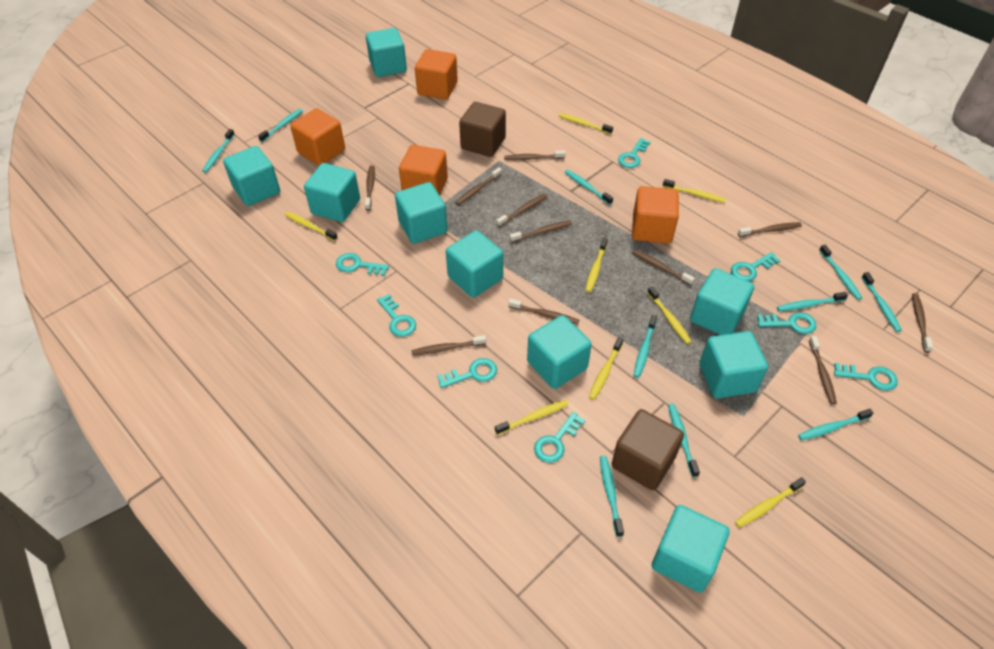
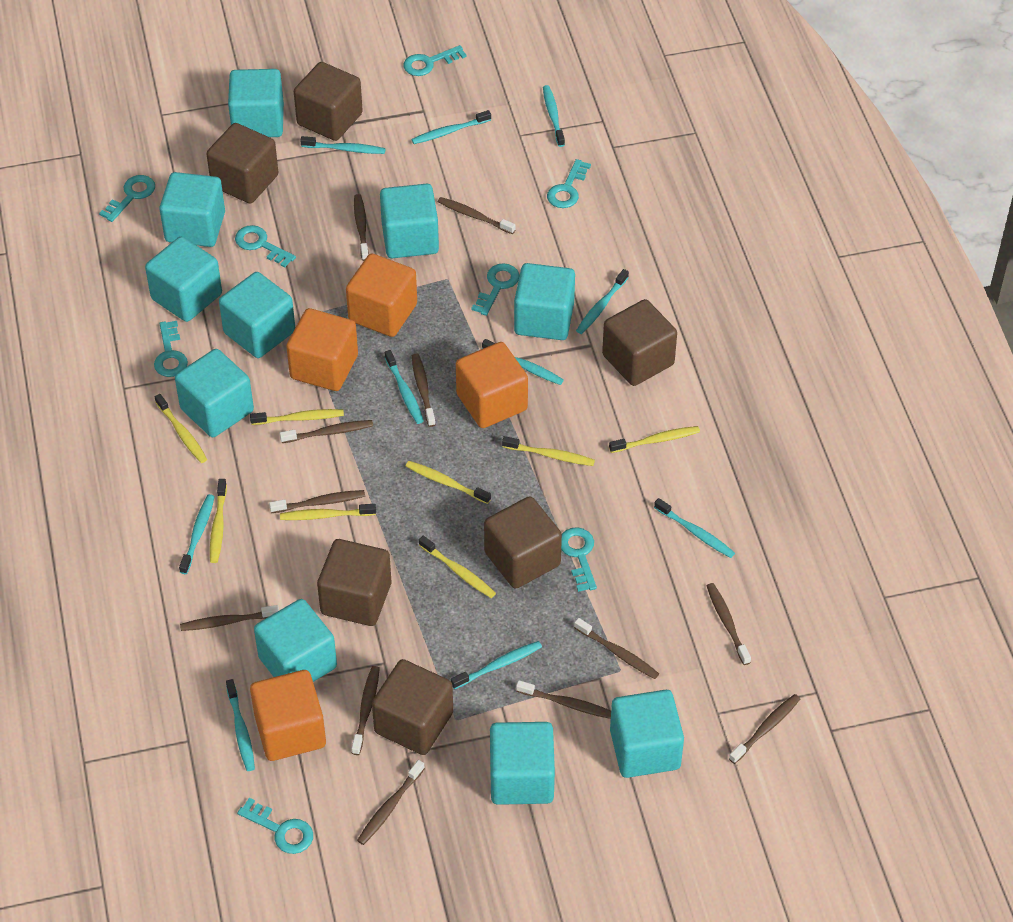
brown cube: 2 -> 6
brown toothbrush: 11 -> 12
turquoise cube: 9 -> 10

